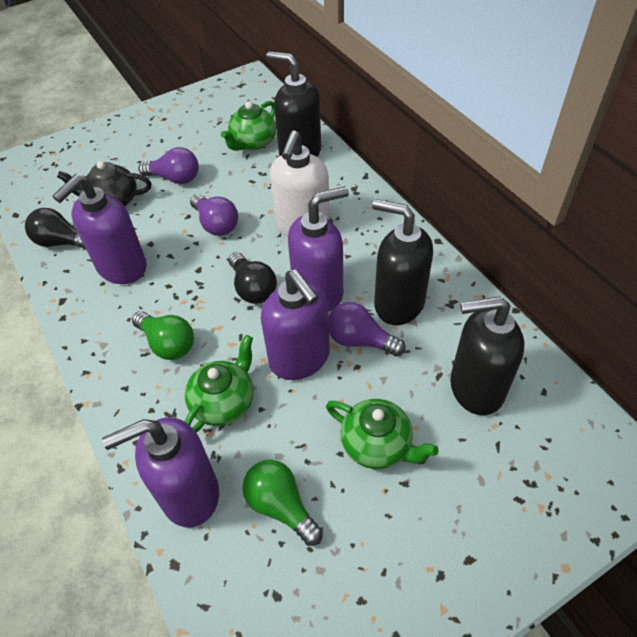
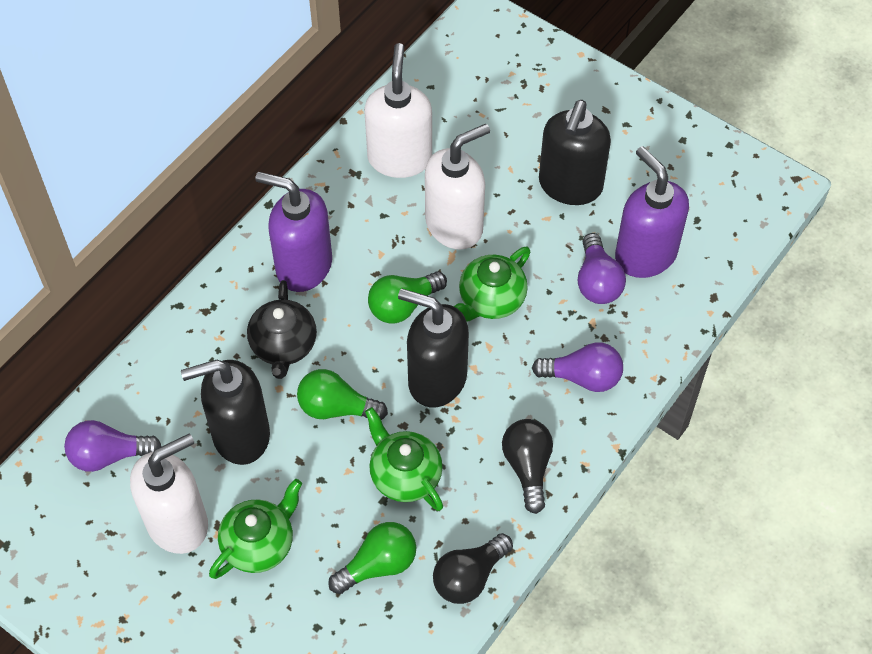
green light bulb: 2 -> 3
purple soap dispenser: 4 -> 2
white soap dispenser: 1 -> 3

